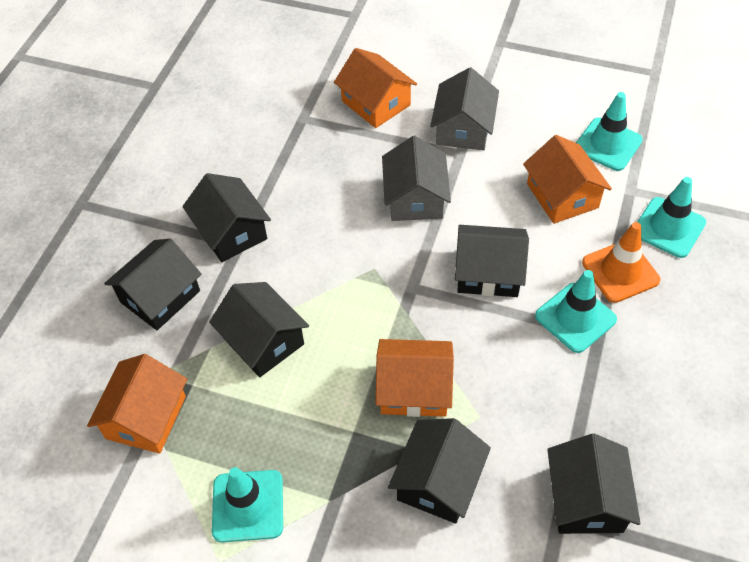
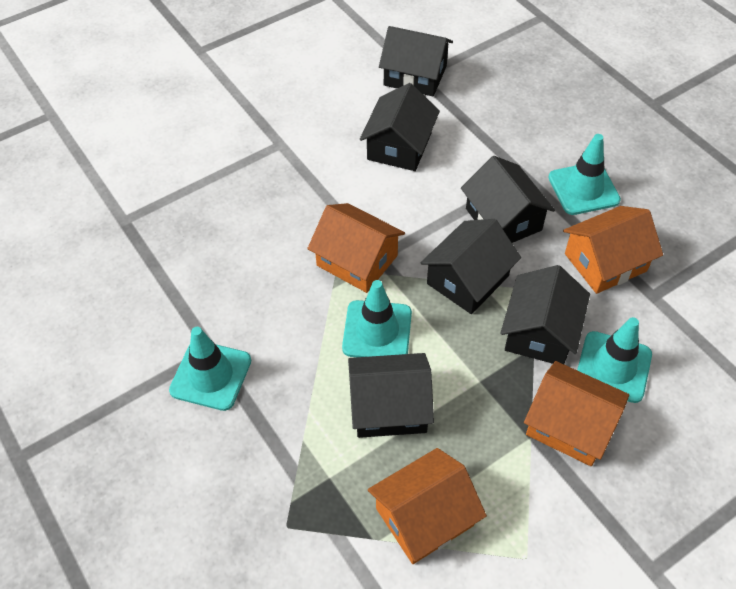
grey house: 2 -> 0
orange traffic cone: 1 -> 0

